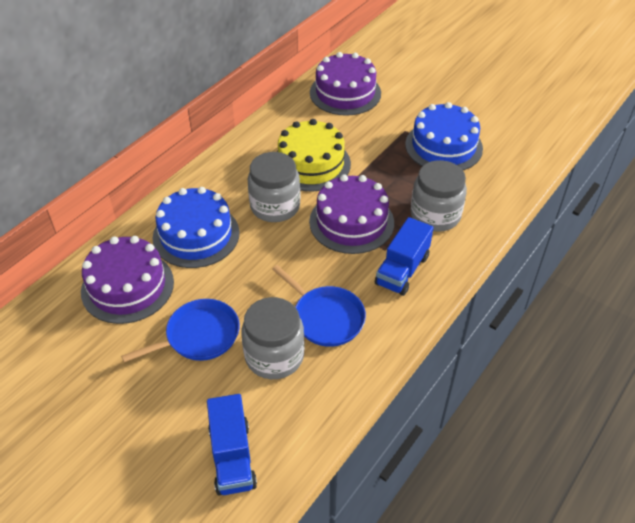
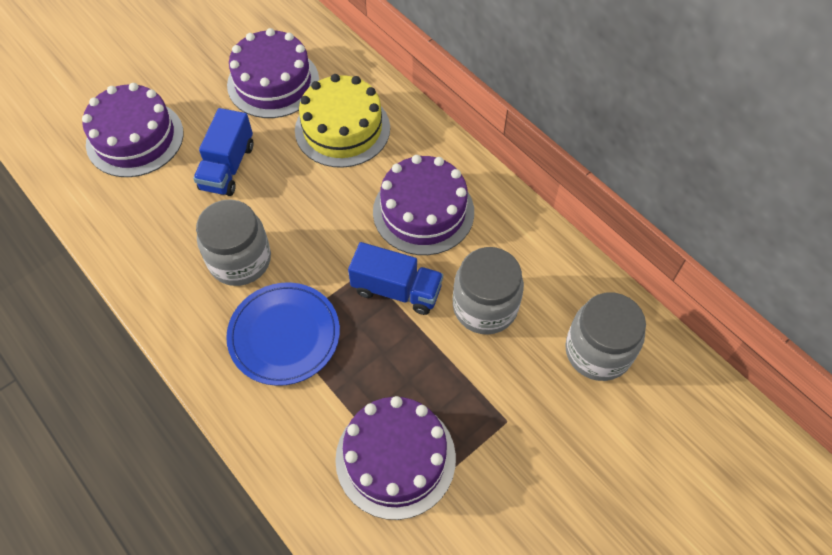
blue cake: 2 -> 0
blue pan: 2 -> 0
blue plate: 0 -> 1
purple cake: 3 -> 4

